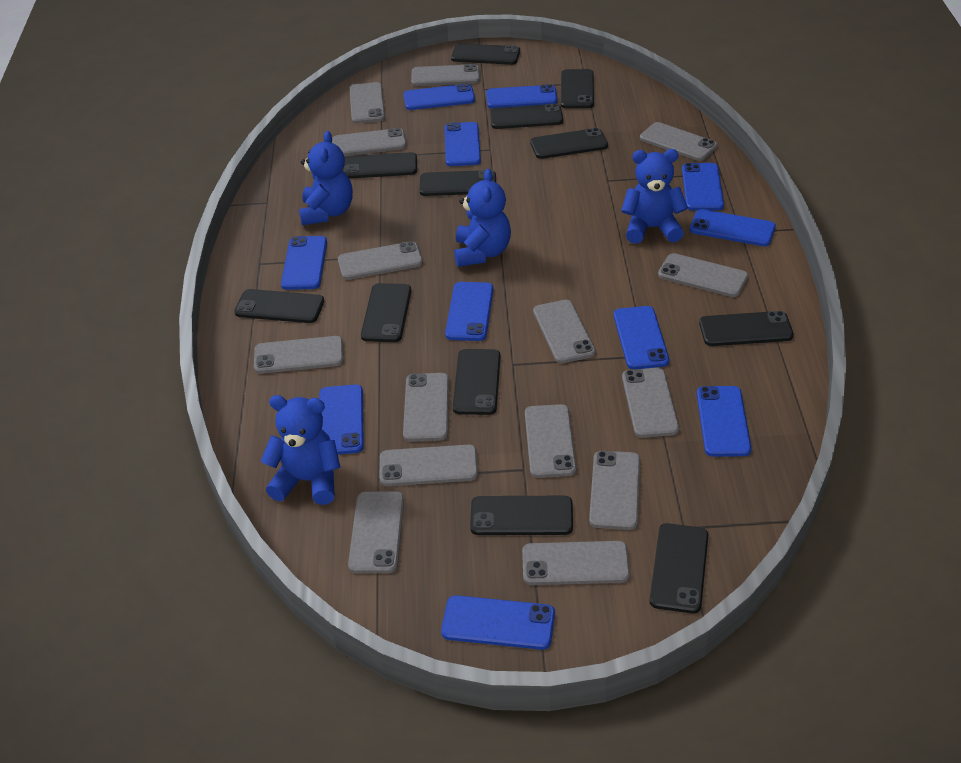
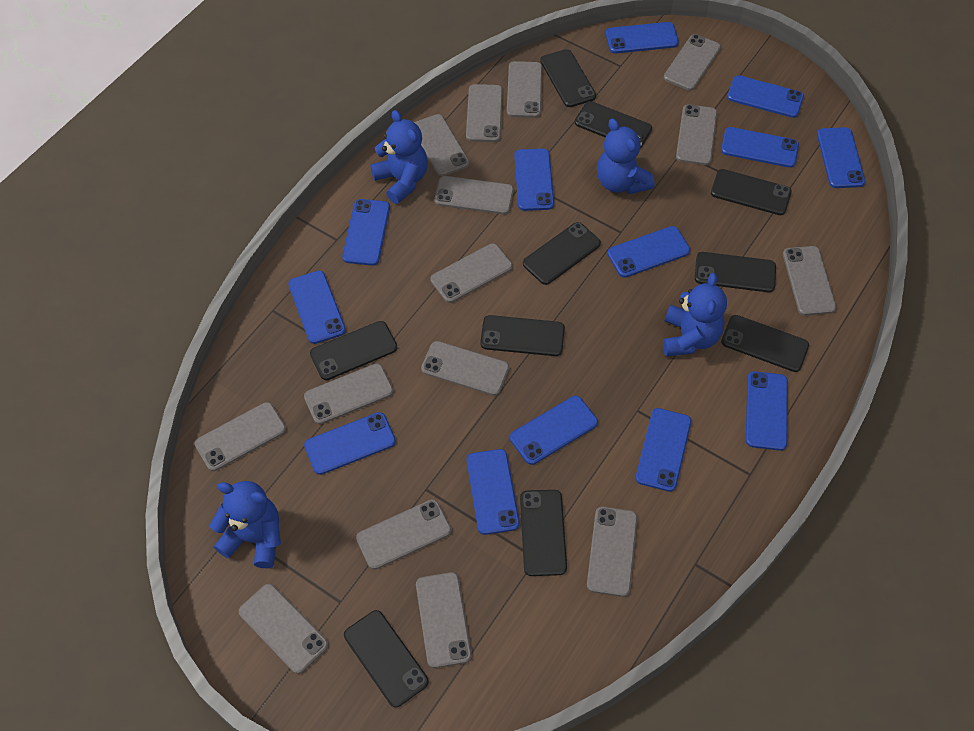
black phone: 12 -> 10
blue phone: 11 -> 13

